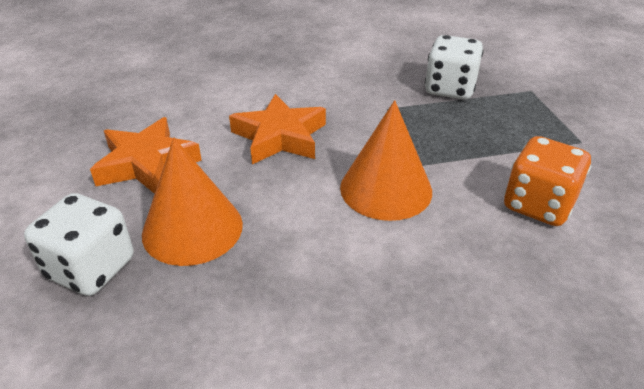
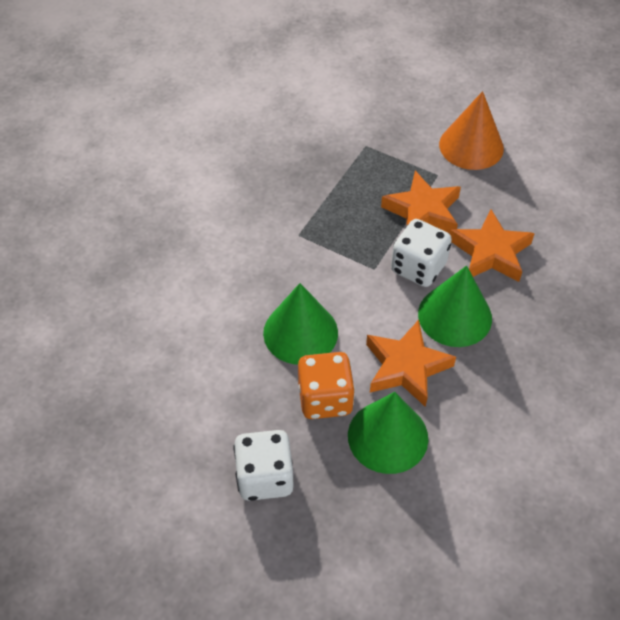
green cone: 0 -> 3
orange cone: 2 -> 1
orange star: 2 -> 3

